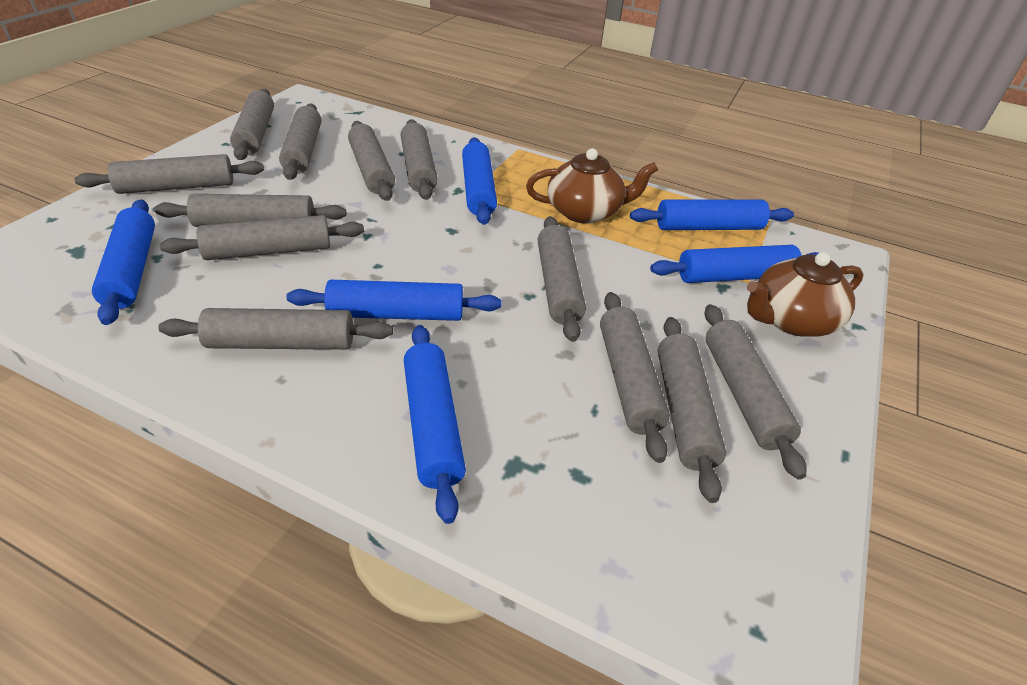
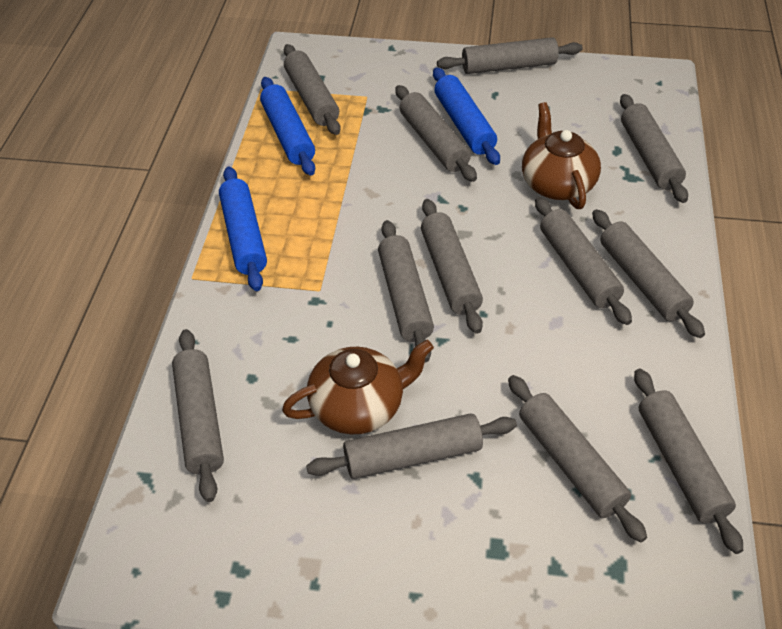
blue rolling pin: 6 -> 3

